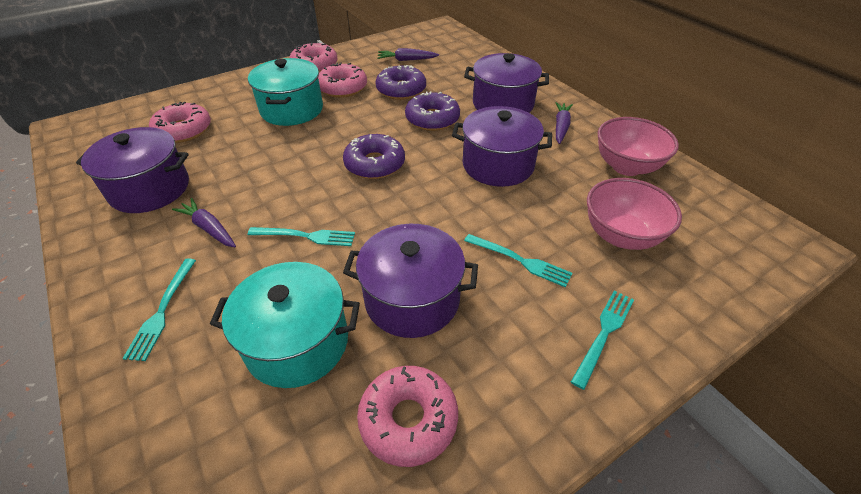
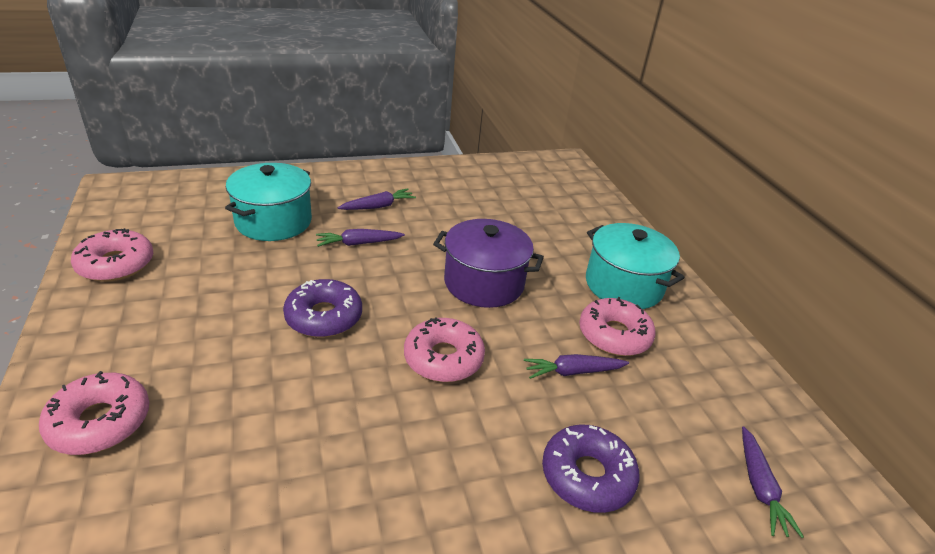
pink bowl: 2 -> 0
purple carrot: 3 -> 4
purple donut: 3 -> 2
purple pot: 4 -> 1
turquoise fork: 4 -> 0

